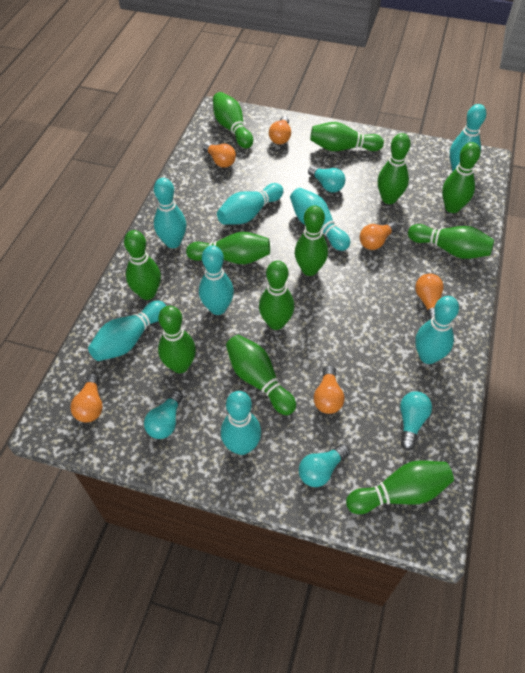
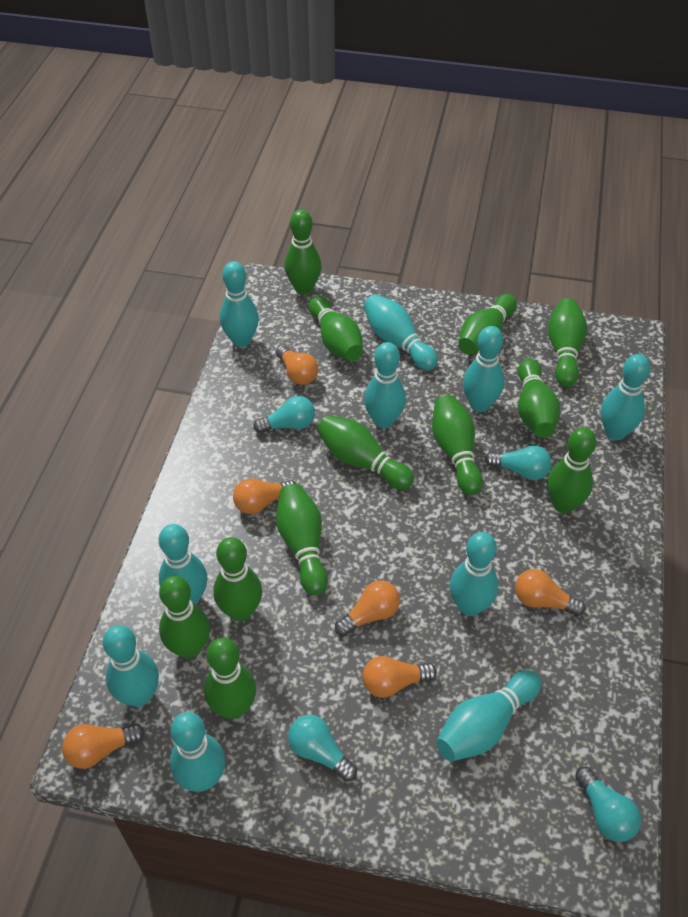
turquoise bowling pin: 8 -> 10

